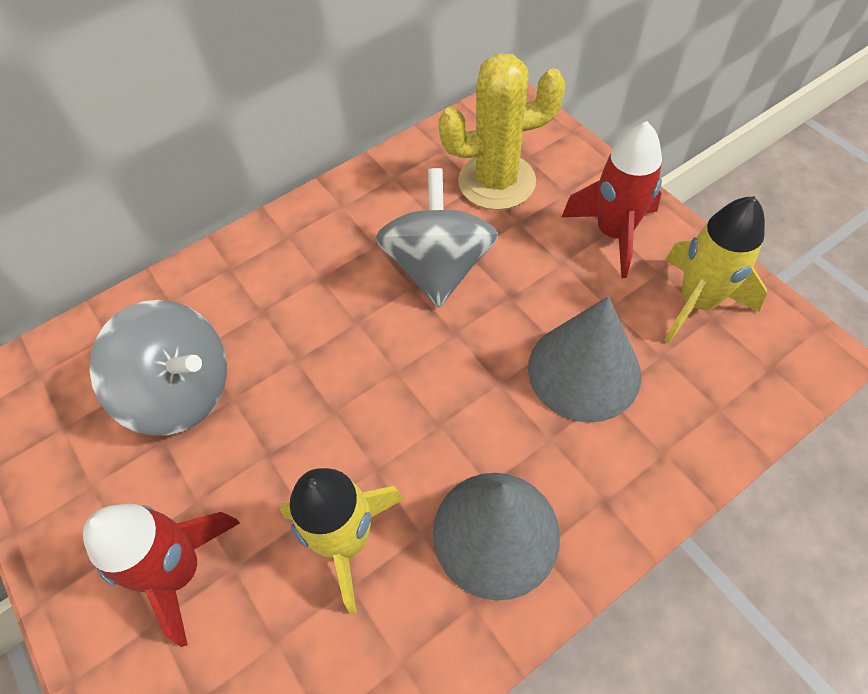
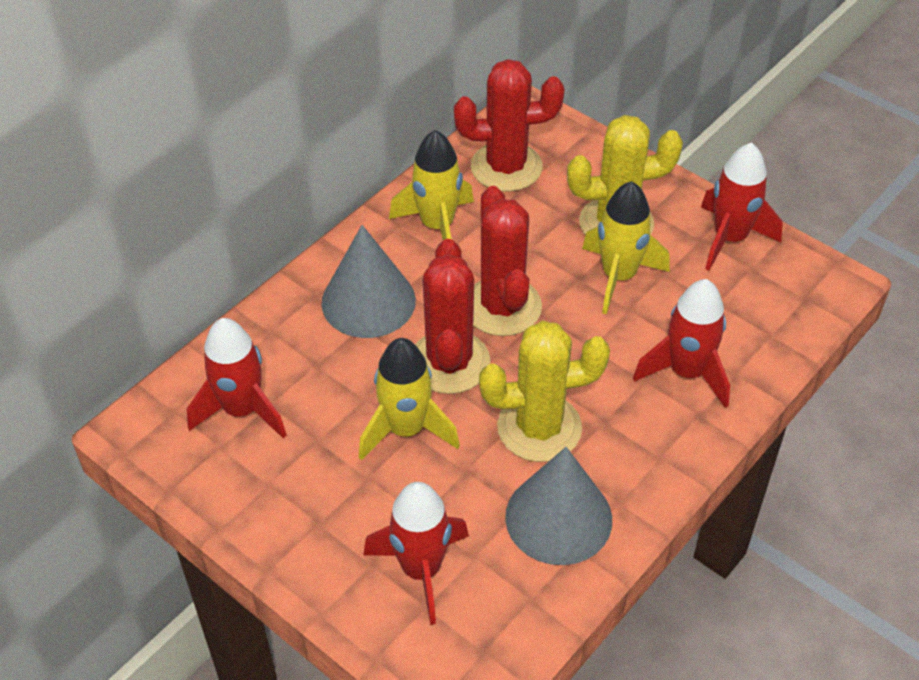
grey spinning top: 2 -> 0
red cactus: 0 -> 3
red rocket: 2 -> 4
yellow cactus: 1 -> 2
yellow rocket: 2 -> 3

